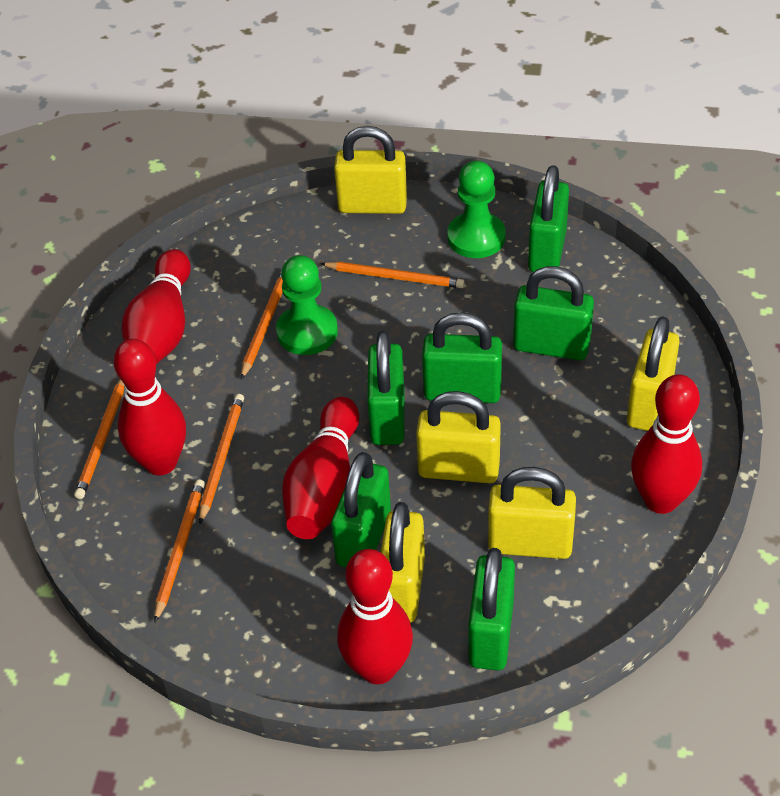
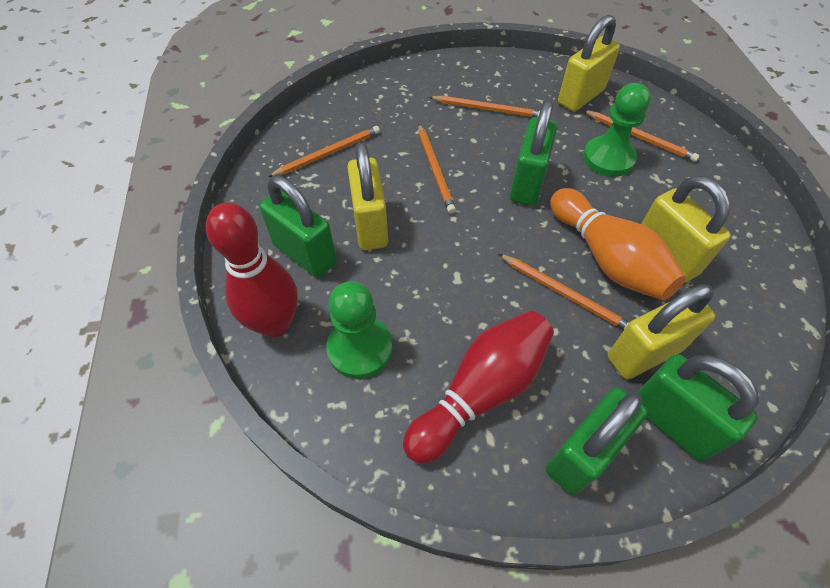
green padlock: 6 -> 4
orange bowling pin: 0 -> 1
red bowling pin: 5 -> 2
yellow padlock: 5 -> 4

